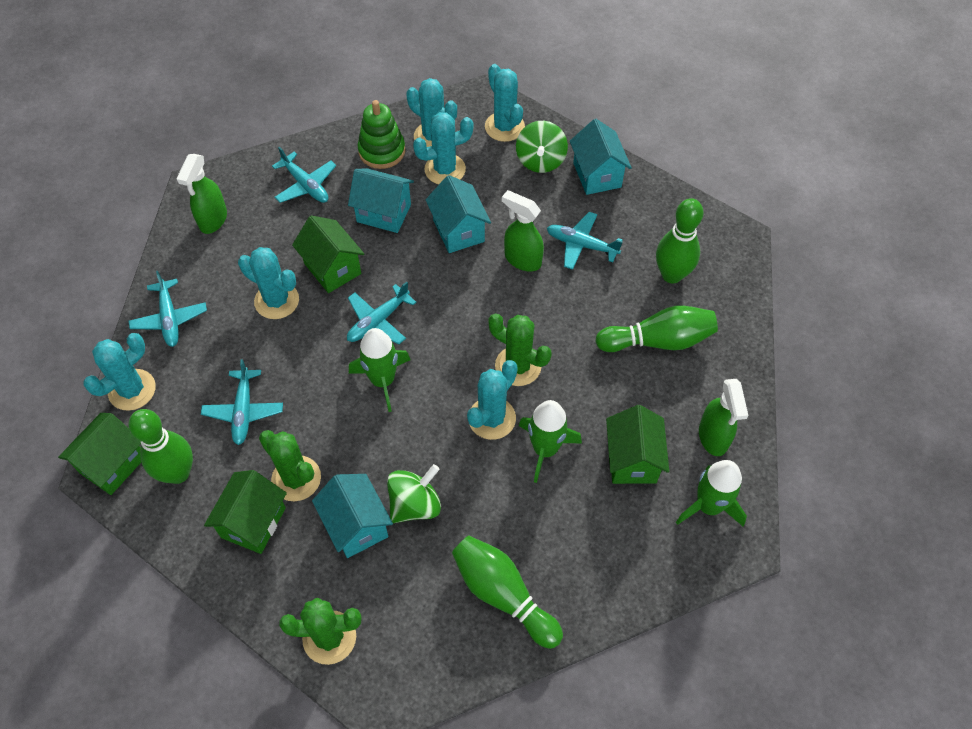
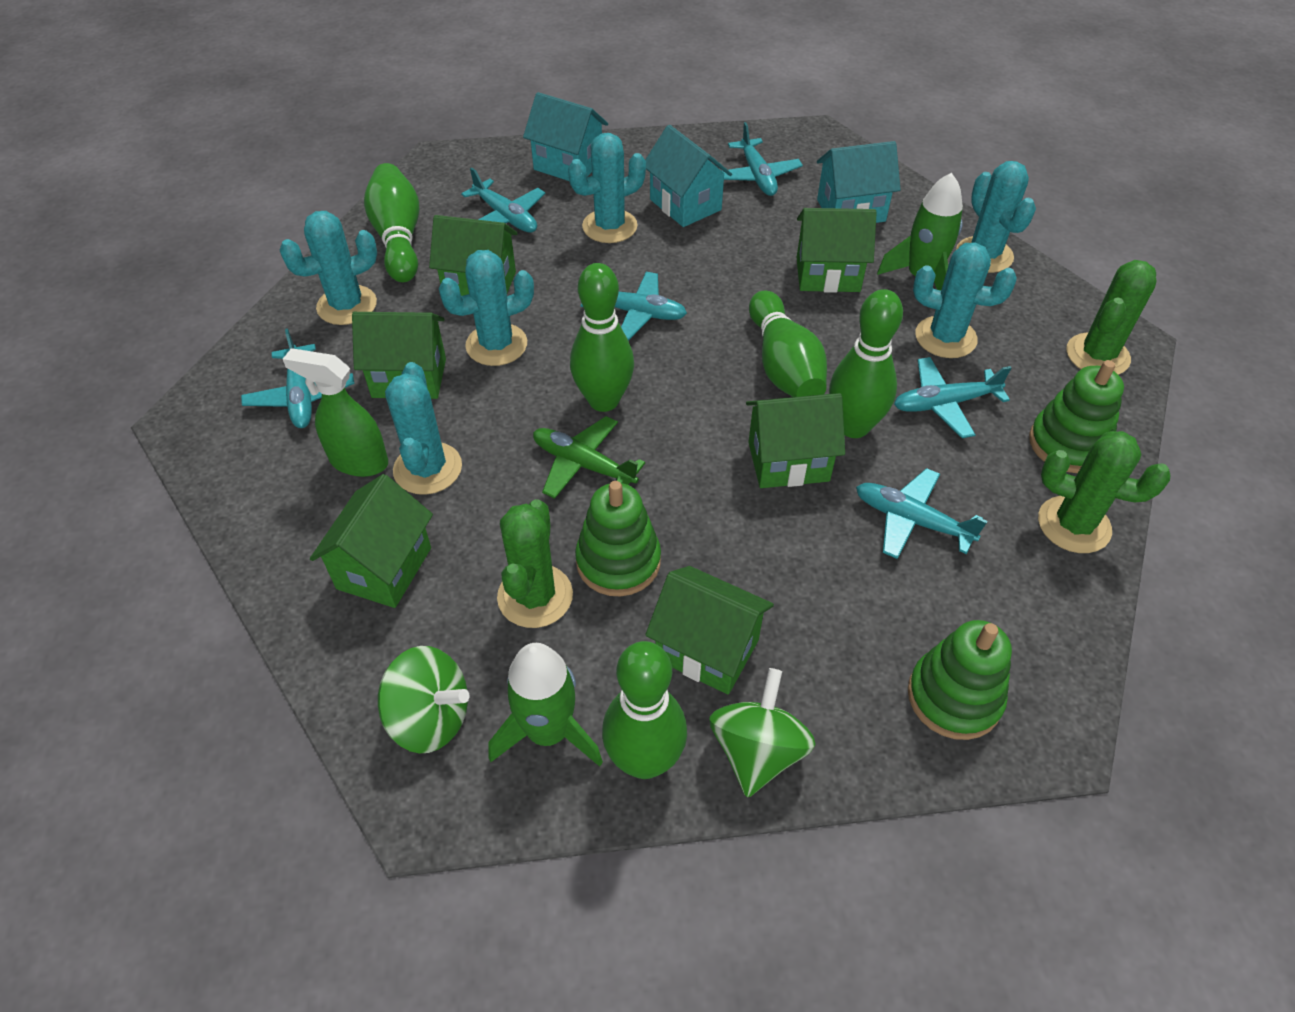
green bowling pin: 4 -> 5
green house: 4 -> 6
green plane: 0 -> 1
green rocket: 3 -> 2
green spray bottle: 3 -> 1
green stacking toy: 1 -> 3
turquoise house: 4 -> 3
turquoise plane: 5 -> 6

